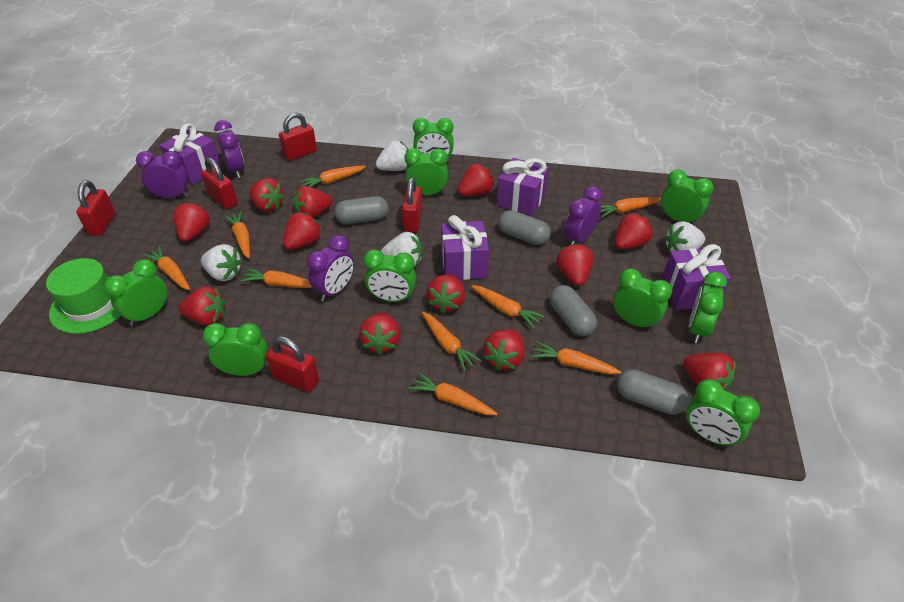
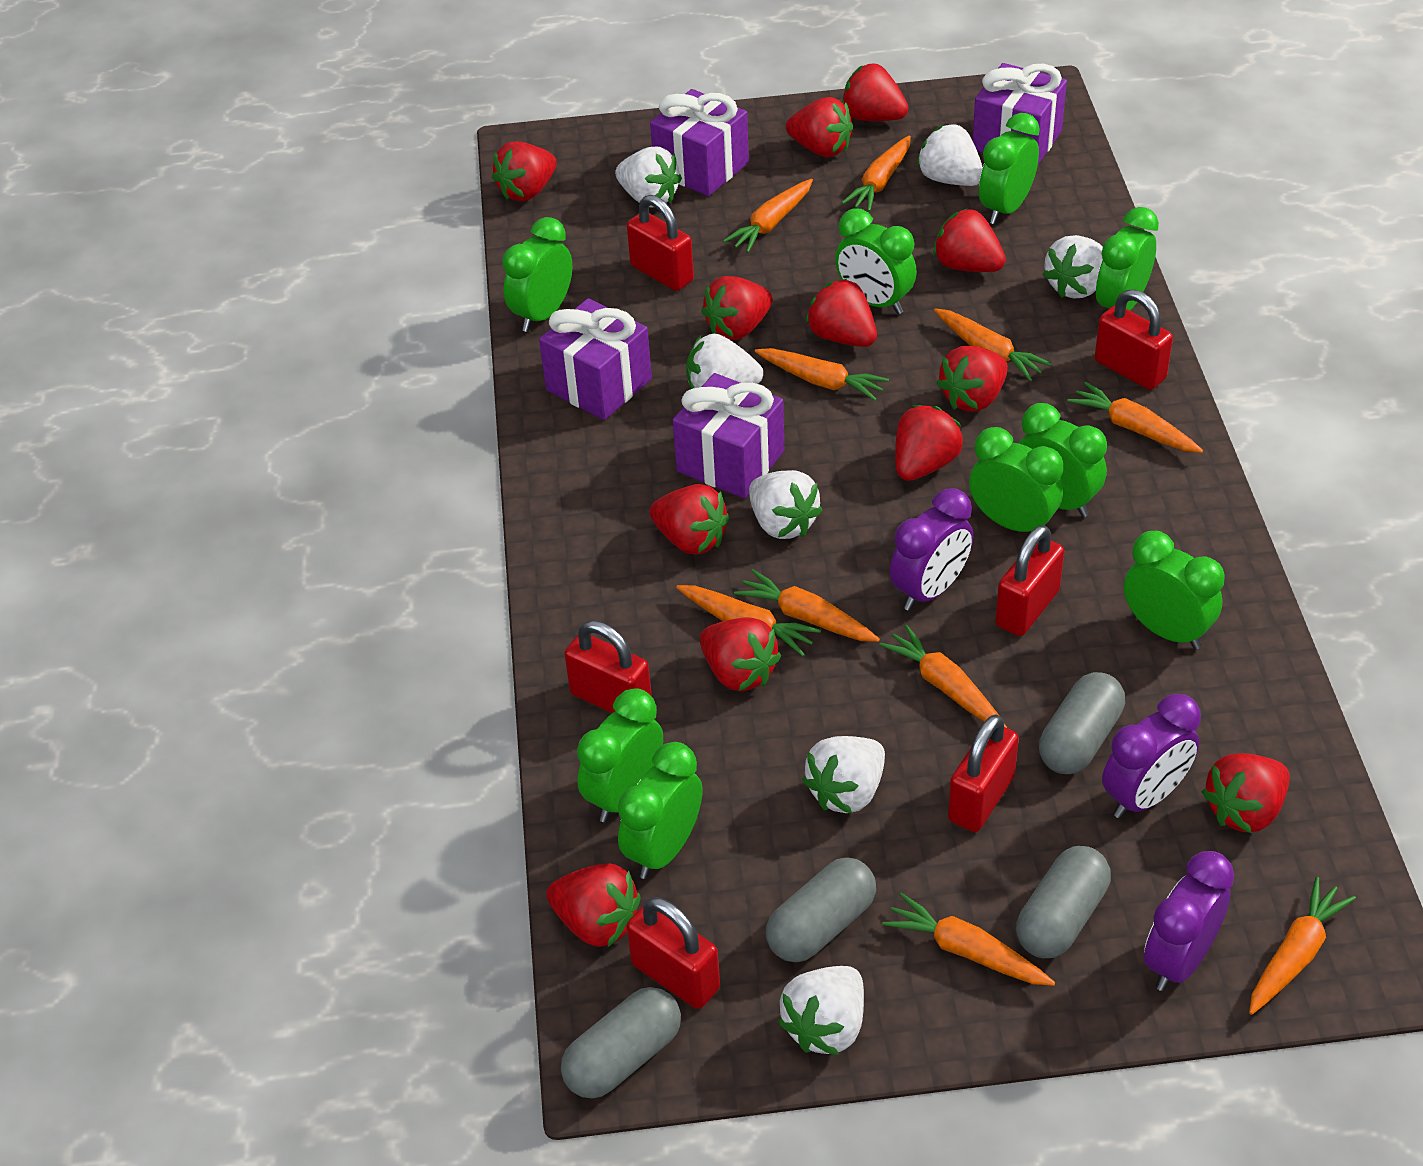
green hat: 1 -> 0
orange carrot: 9 -> 10
purple clock: 4 -> 3
red padlock: 5 -> 6
white strawberry: 4 -> 7

